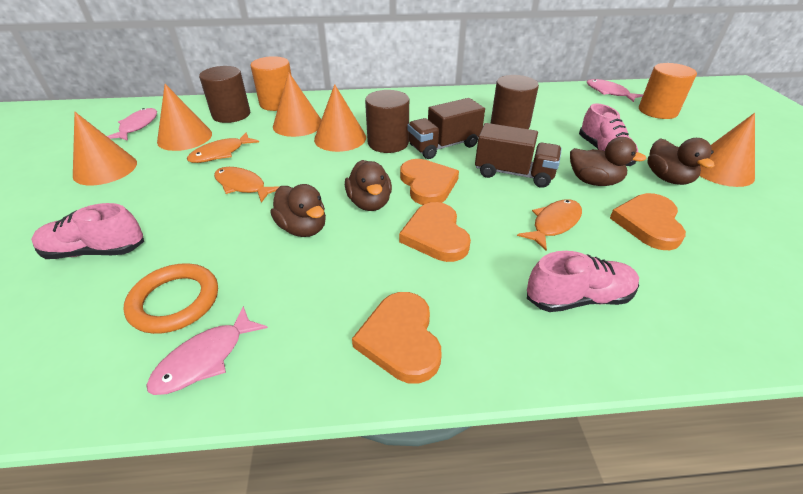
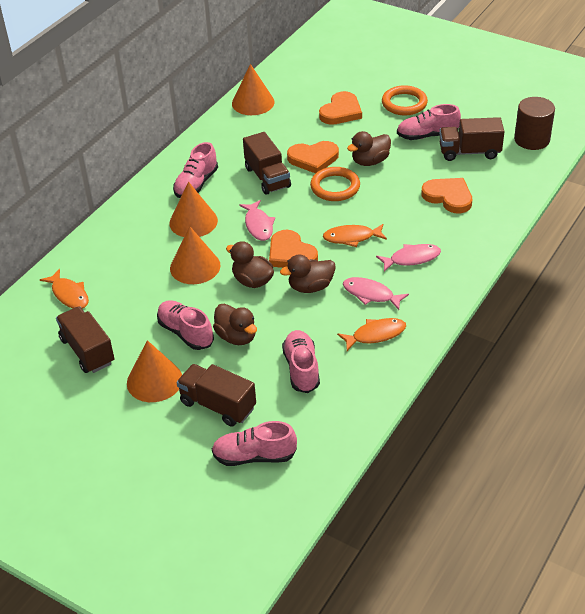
brown cylinder: 3 -> 1
brown truck: 2 -> 4
orange cone: 5 -> 4
orange cylinder: 2 -> 0
orange ring: 1 -> 2
pink shoe: 3 -> 5

